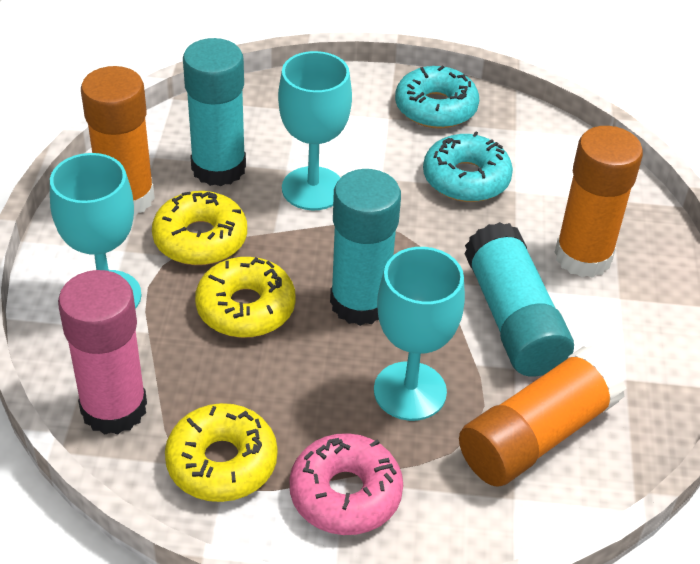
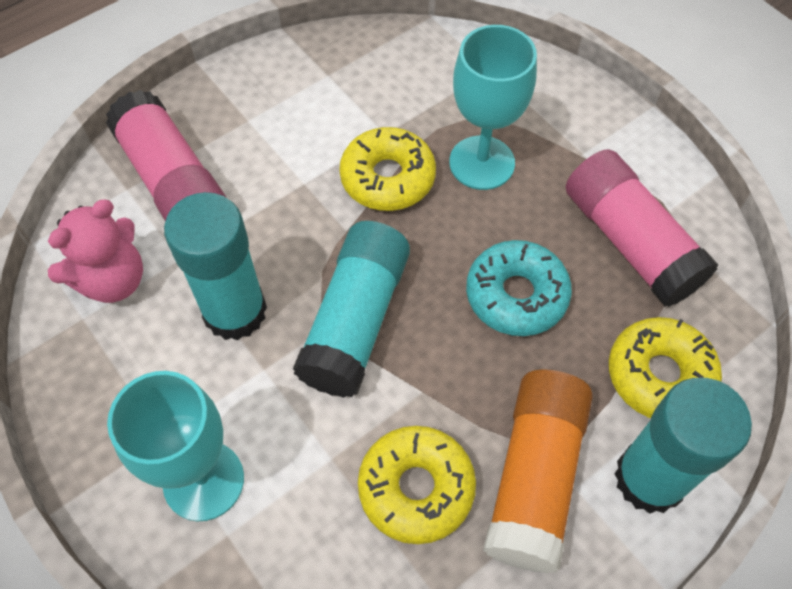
orange glue stick: 3 -> 1
pink donut: 1 -> 0
pink glue stick: 1 -> 2
pink teddy bear: 0 -> 1
turquoise donut: 2 -> 1
turquoise goblet: 3 -> 2

